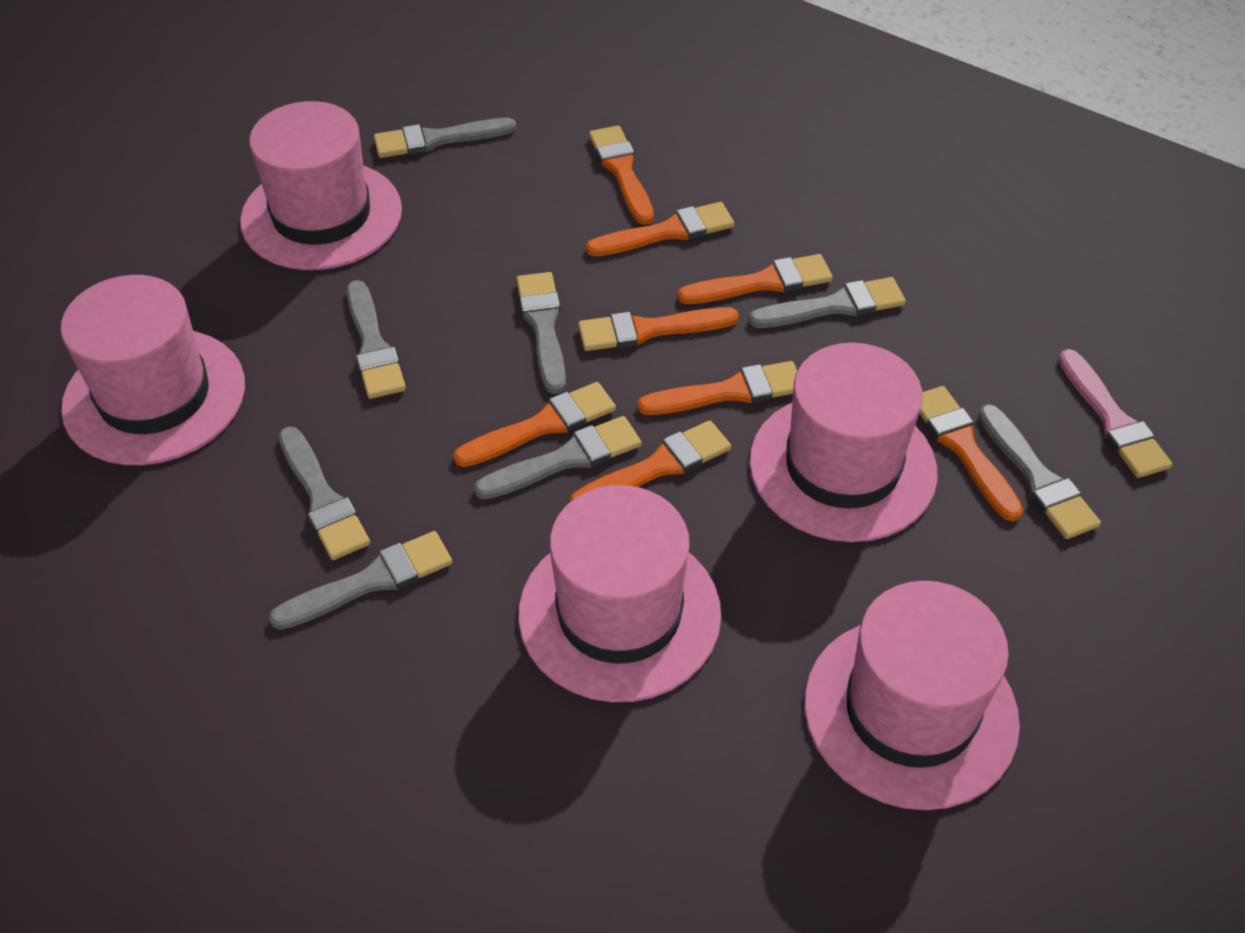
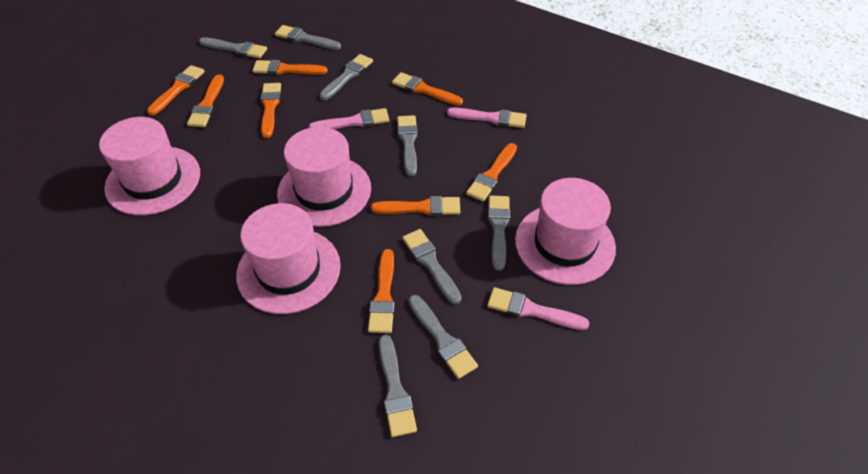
pink brush: 1 -> 3
pink hat: 5 -> 4

